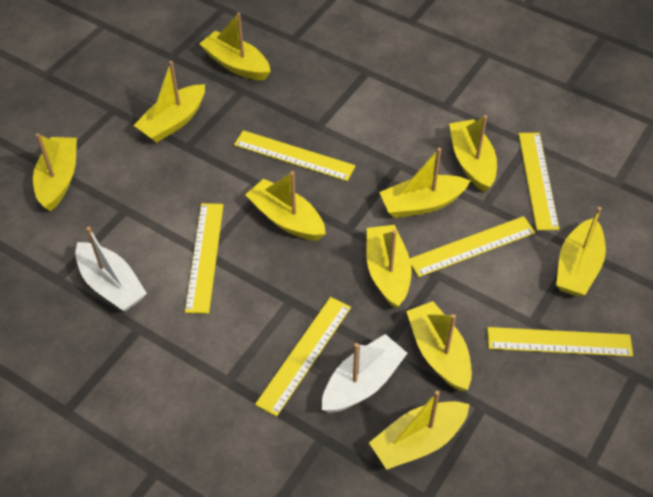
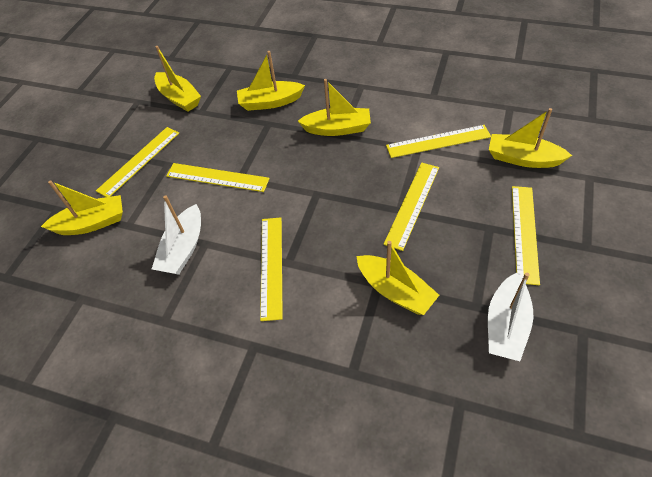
yellow boat: 10 -> 6

